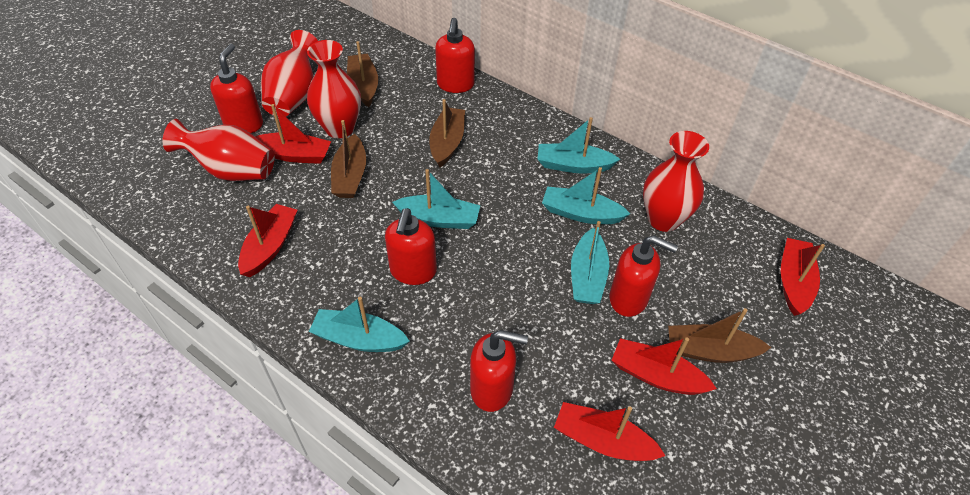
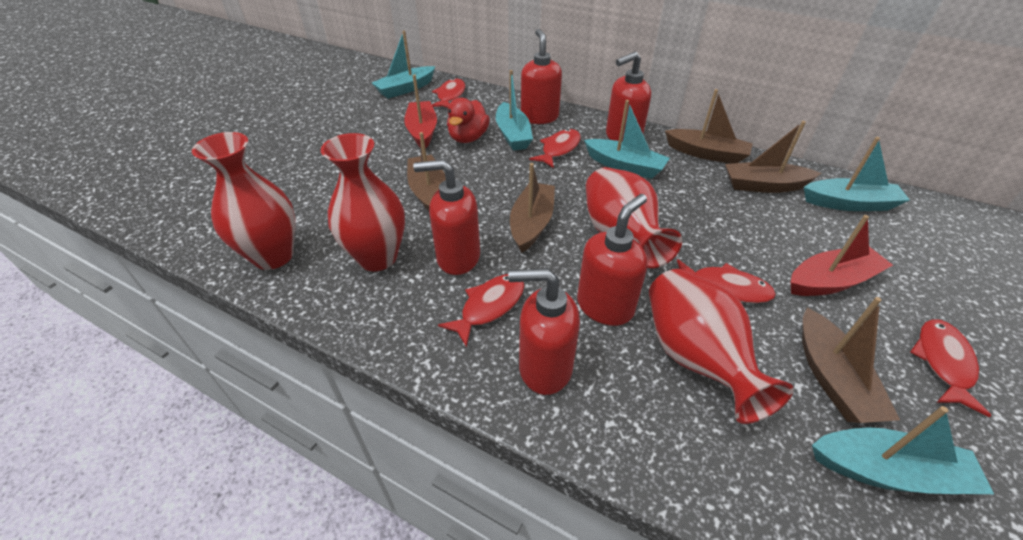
brown boat: 4 -> 5
red boat: 5 -> 2
red duck: 0 -> 1
red fish: 0 -> 5

